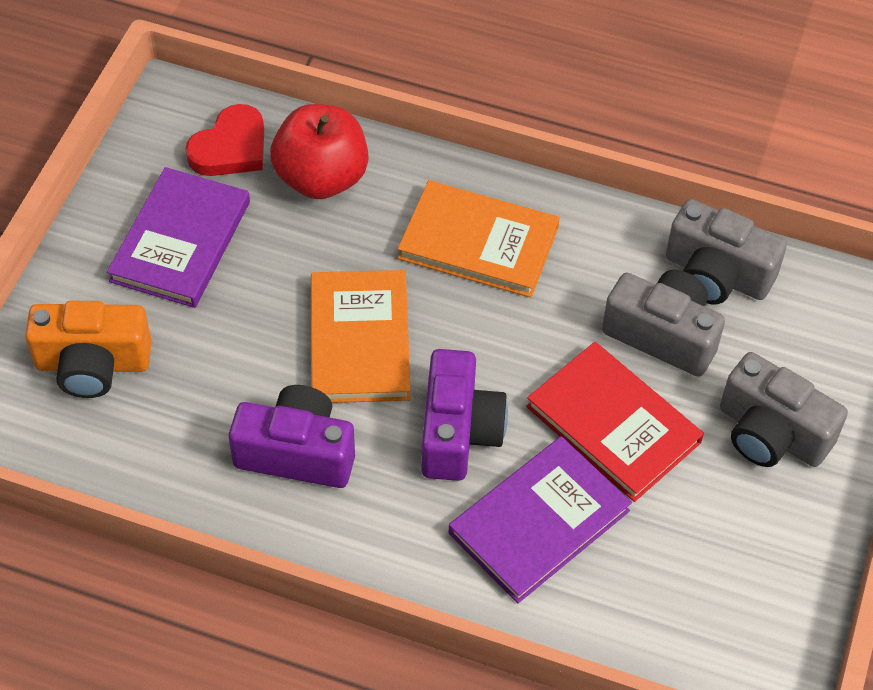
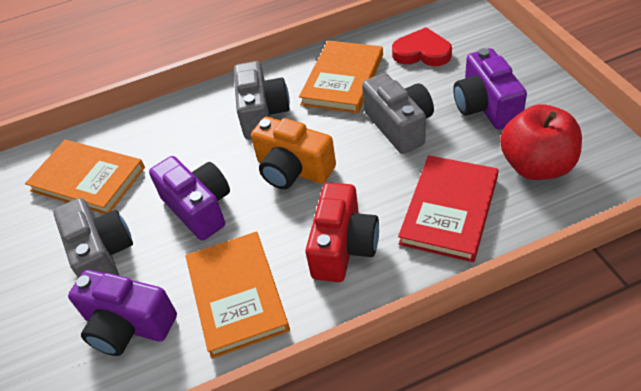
orange book: 2 -> 3
purple book: 2 -> 0
purple camera: 2 -> 3
red camera: 0 -> 1

